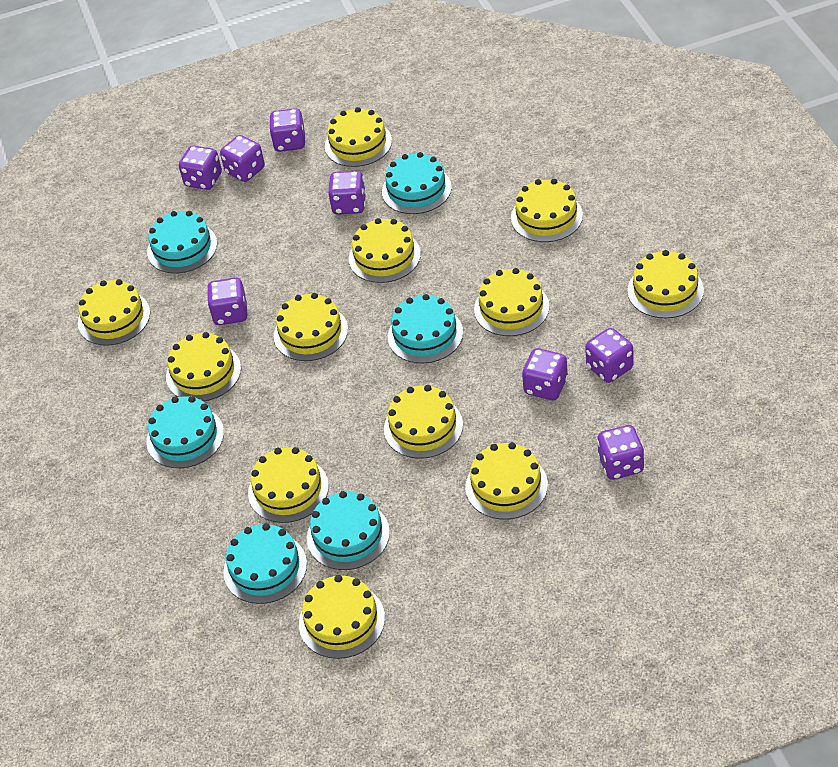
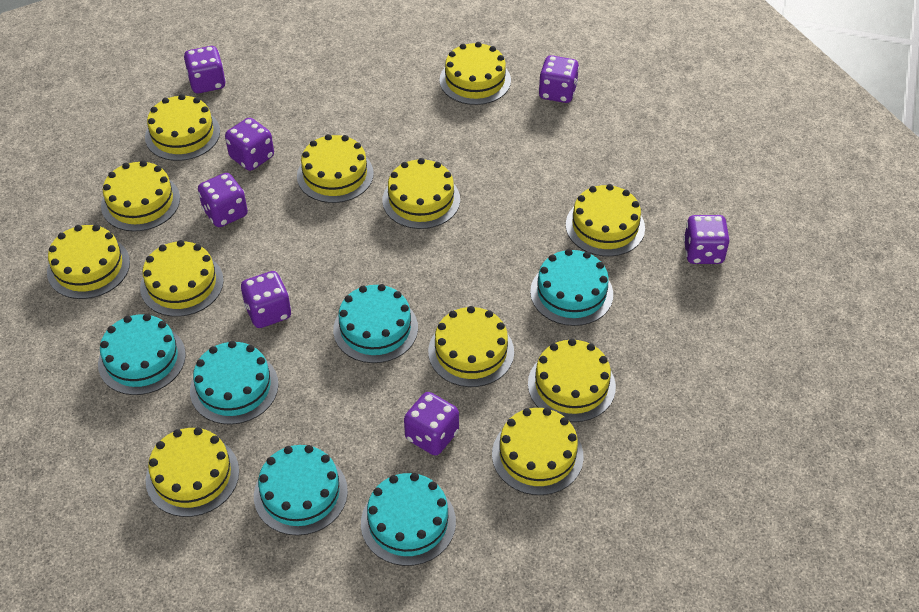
purple dice: 8 -> 7

